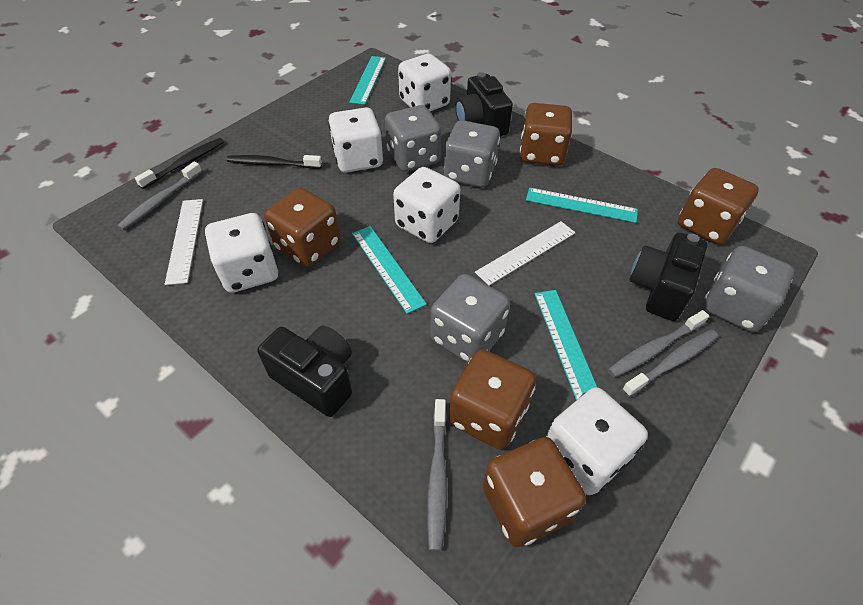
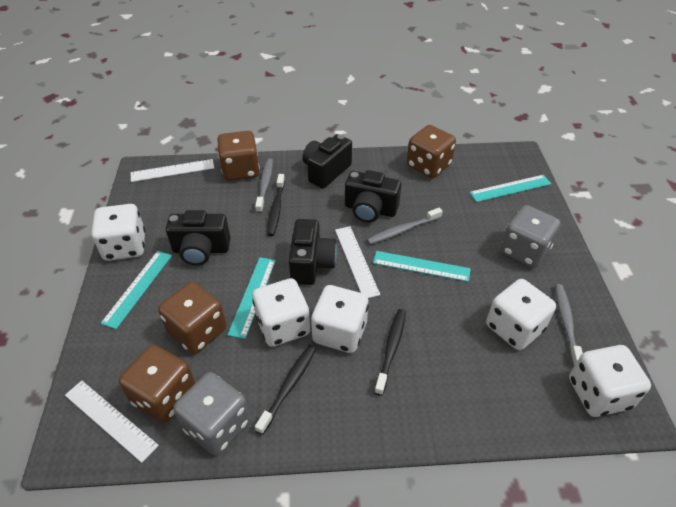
black camera: 3 -> 4
black toothbrush: 2 -> 3
brown dice: 5 -> 4
grey dice: 4 -> 2
grey toothbrush: 4 -> 3
white ruler: 2 -> 3

